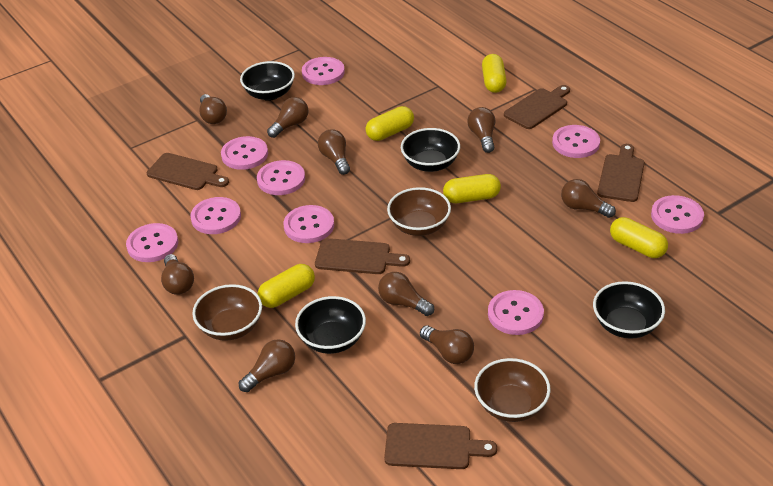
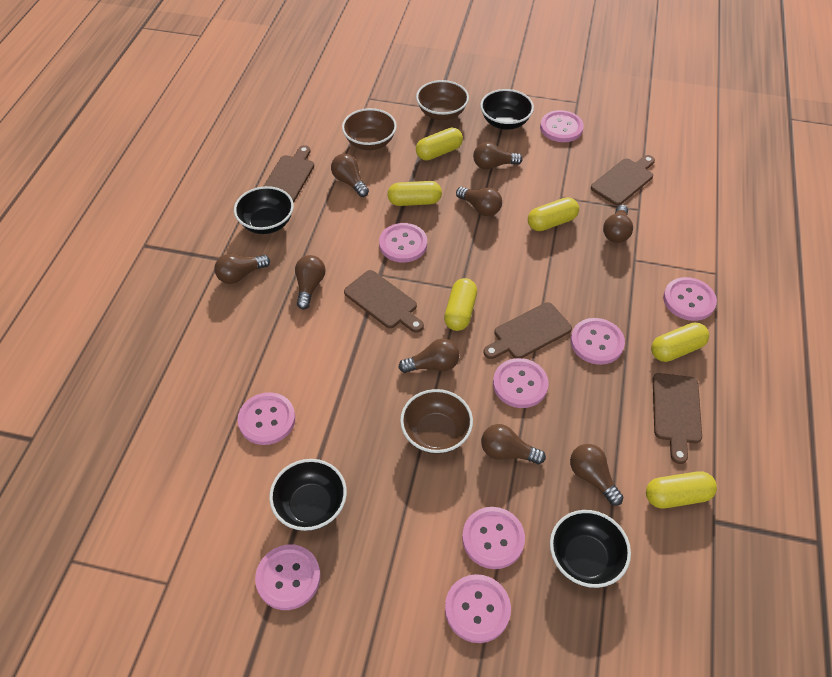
yellow capsule: 5 -> 6

